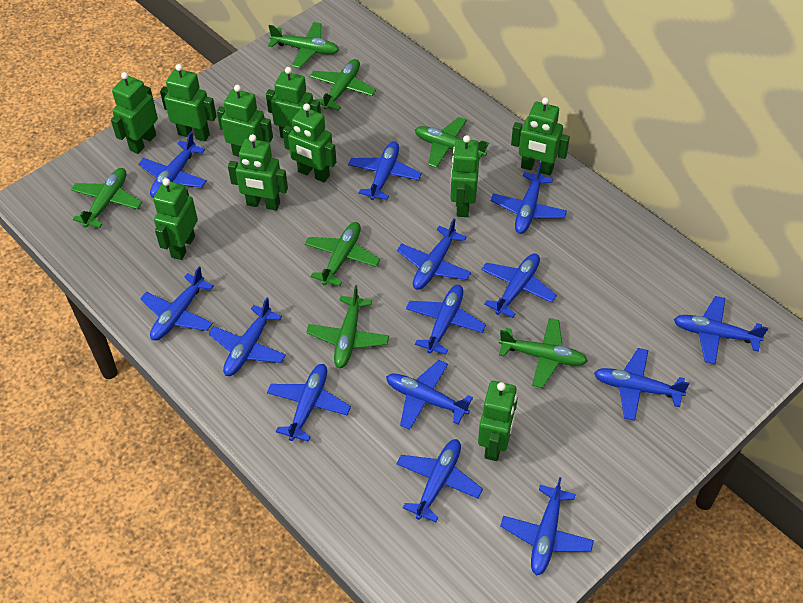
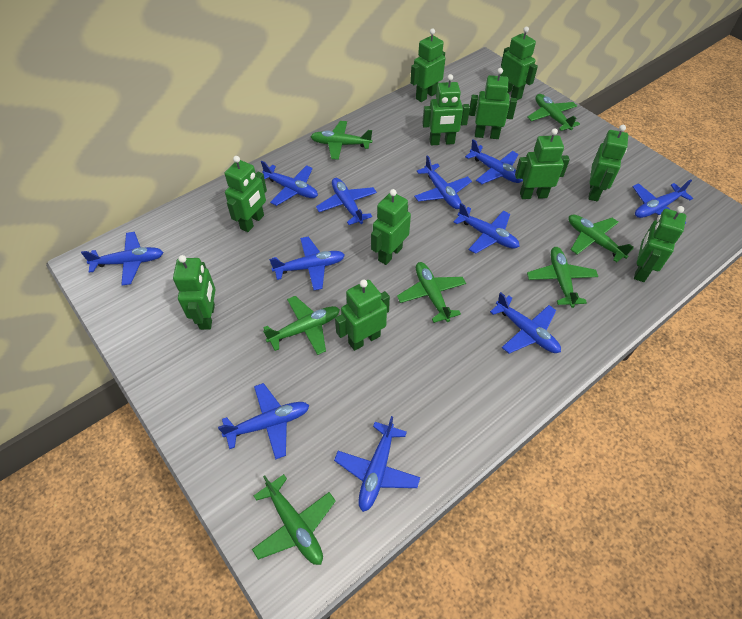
blue plane: 14 -> 11
green robot: 10 -> 11

